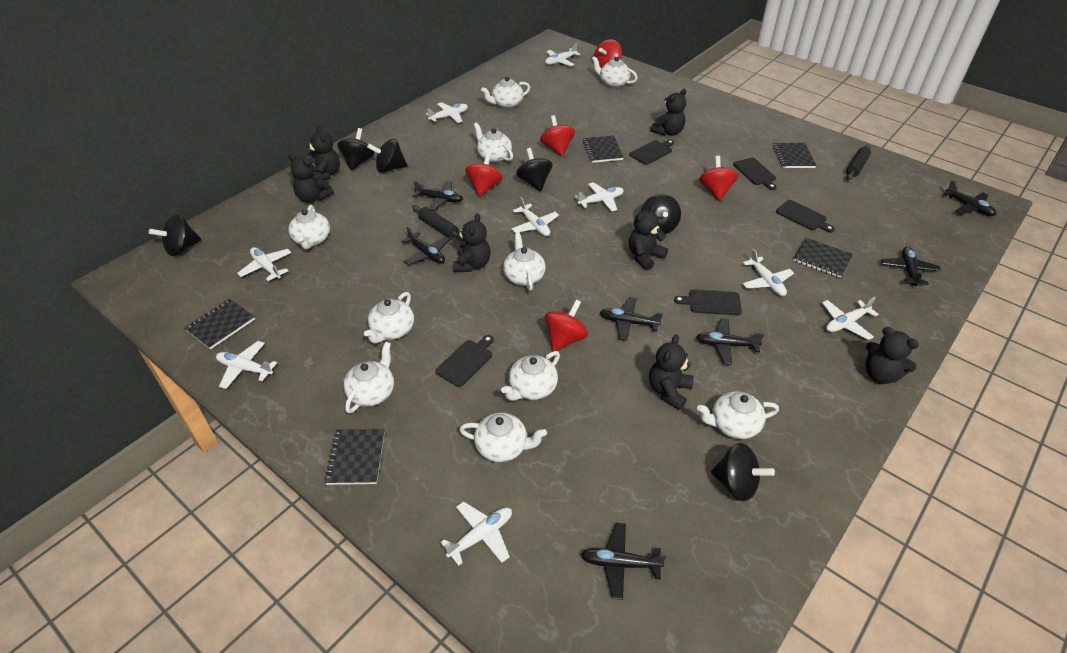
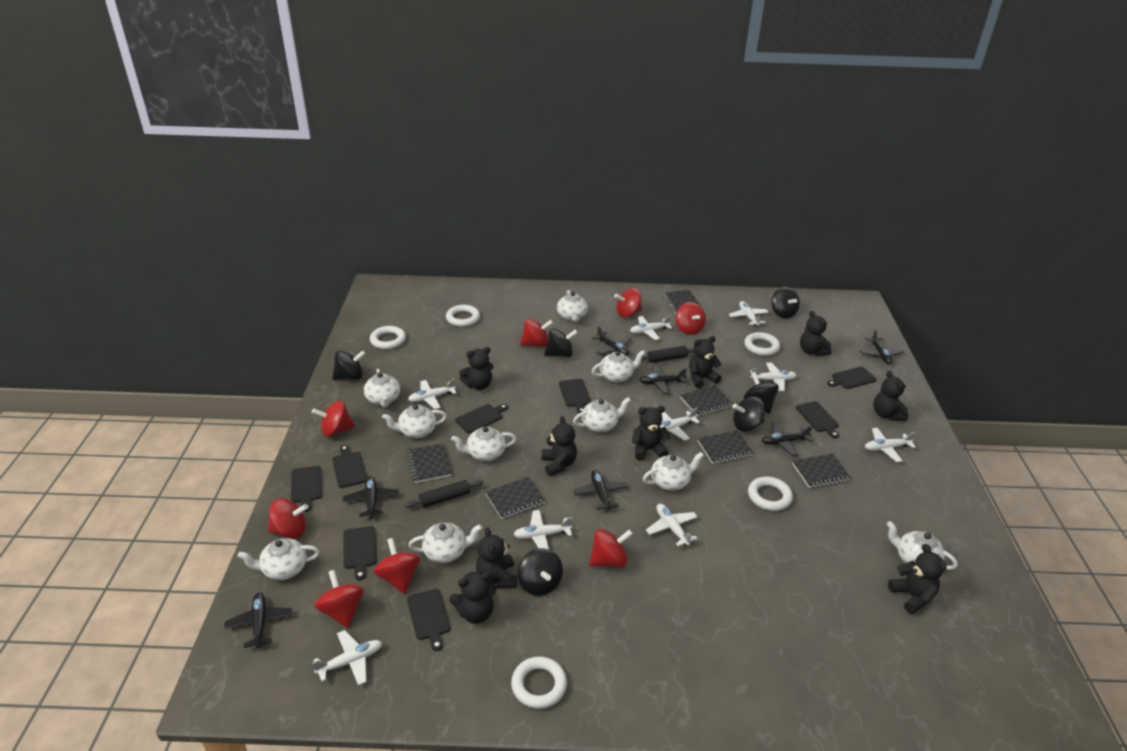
black cutting board: 5 -> 8
black notebook: 5 -> 6
black teddy bear: 7 -> 9
red spinning top: 5 -> 8
white ring: 0 -> 5

